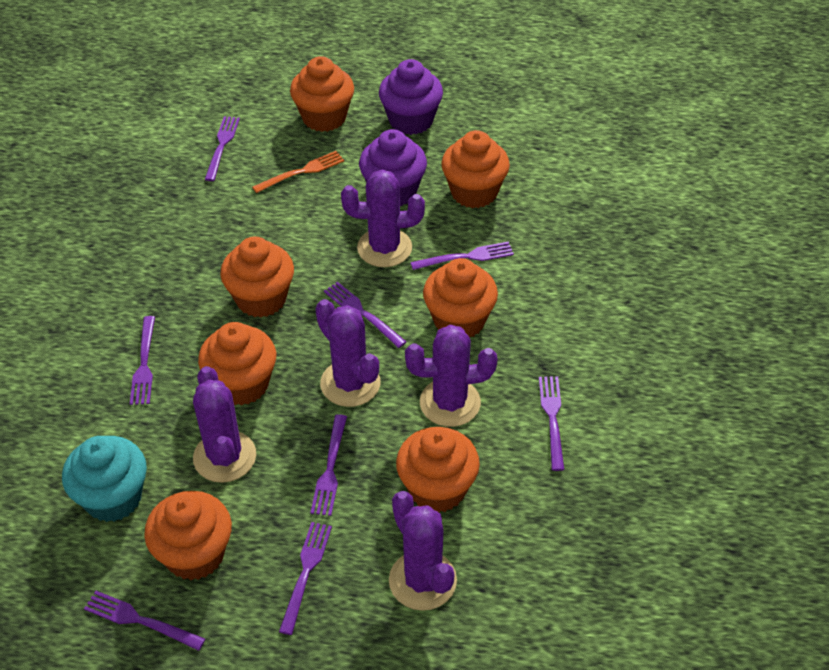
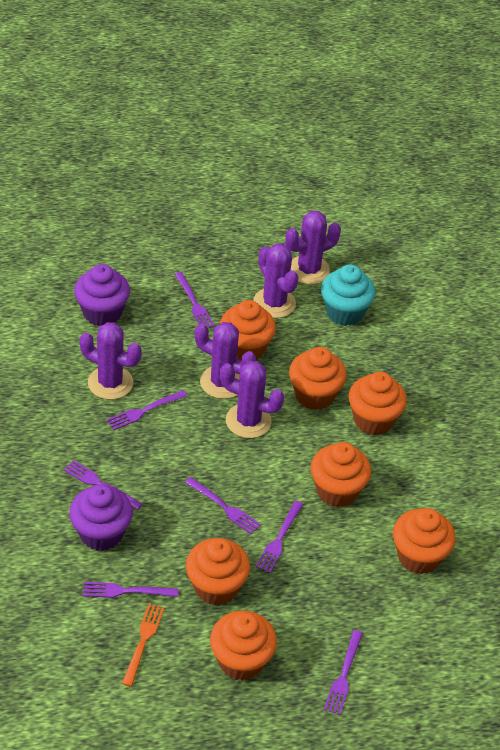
purple fork: 8 -> 7

